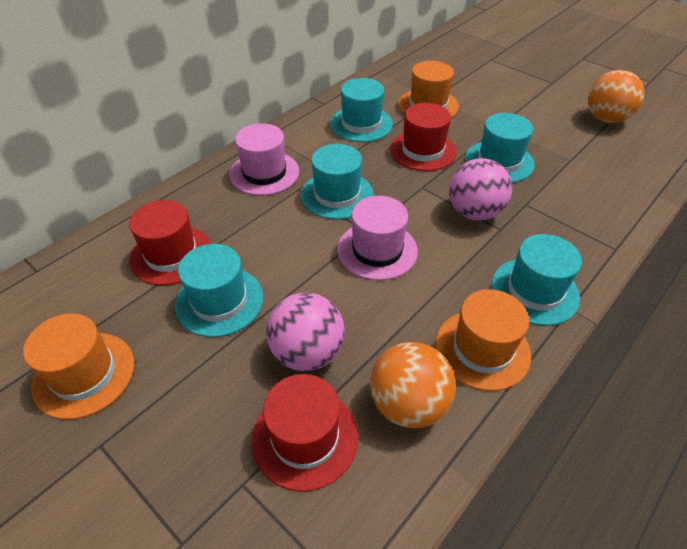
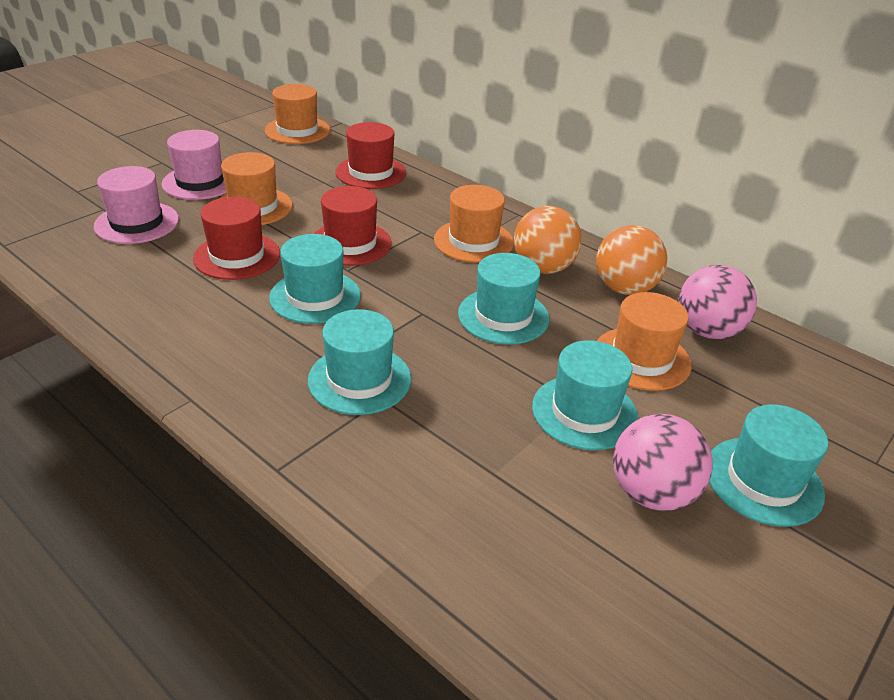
orange hat: 3 -> 4

